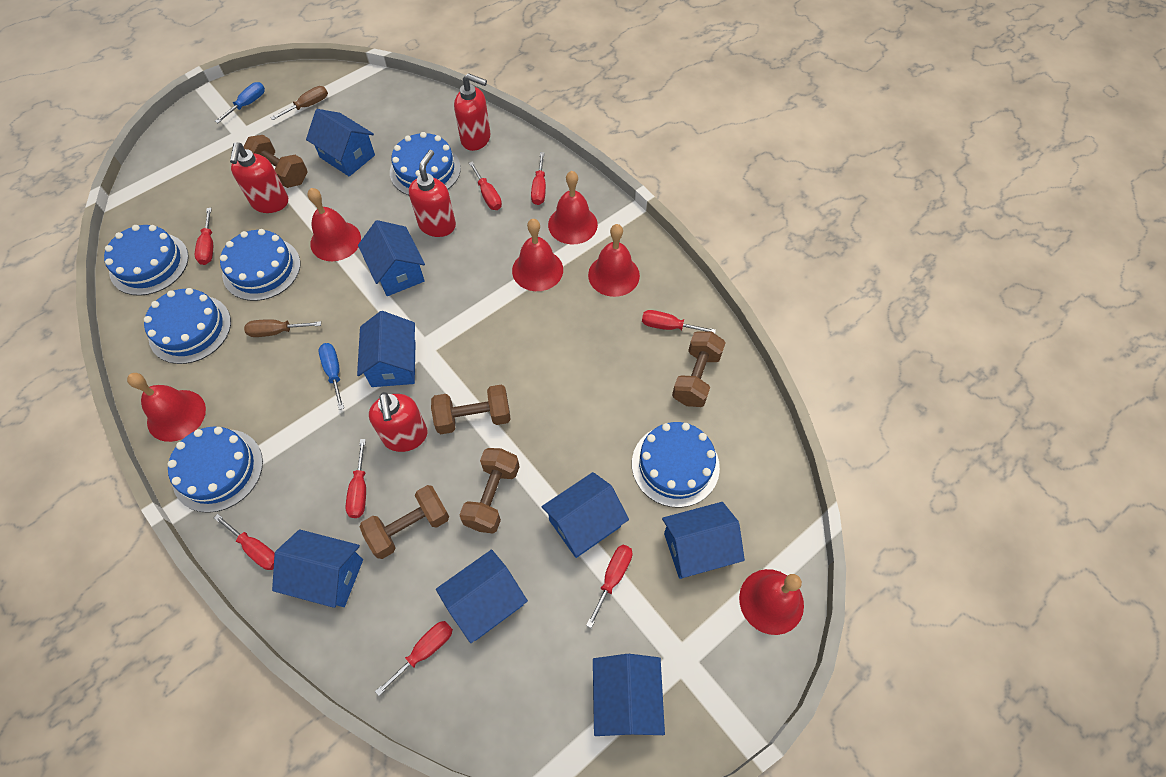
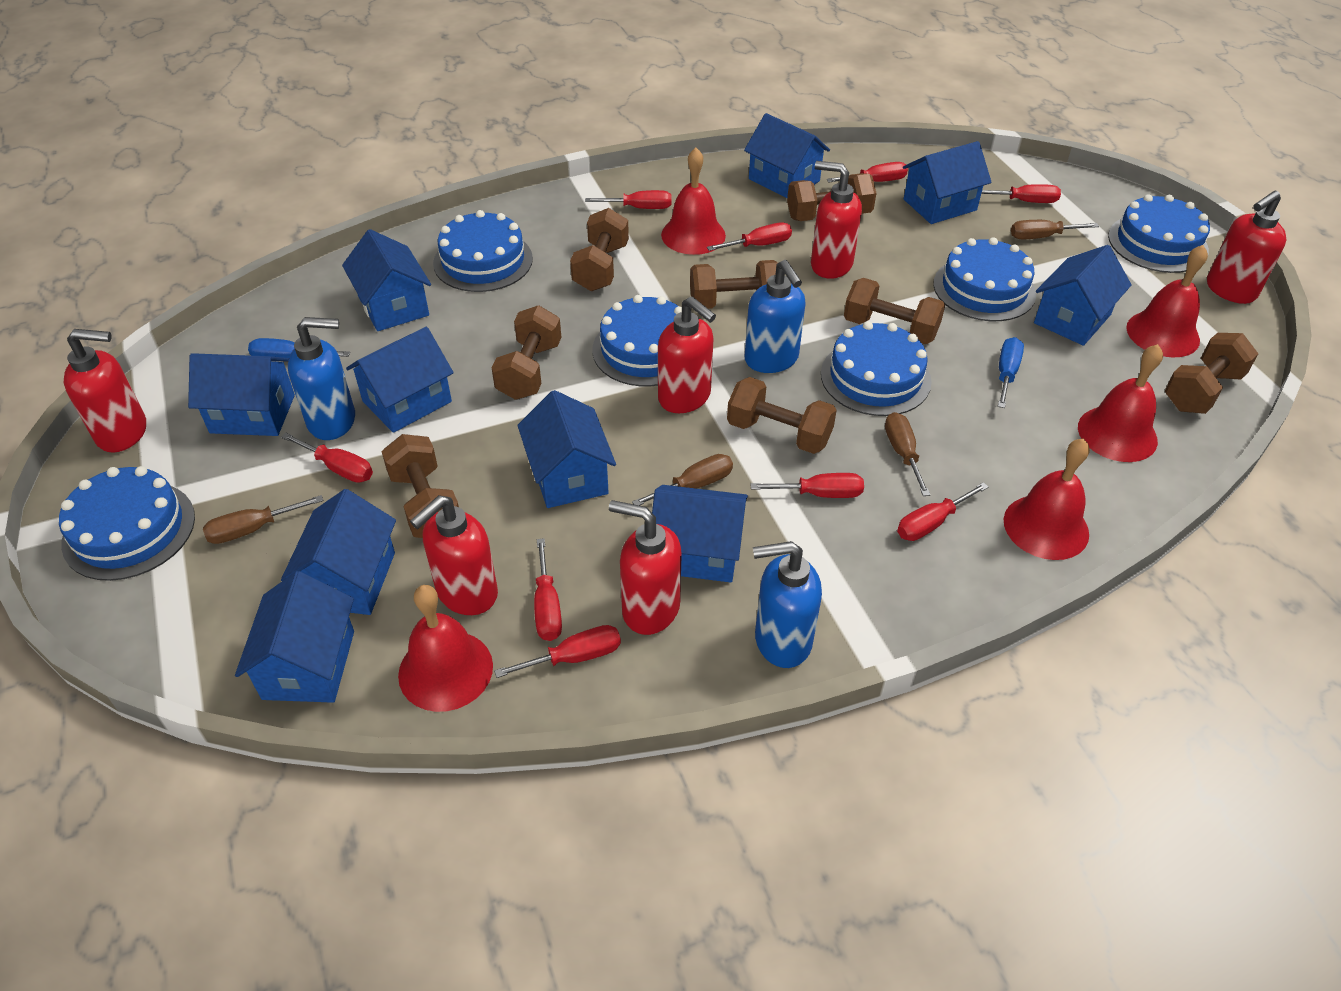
blue house: 8 -> 10
blue soap dispenser: 0 -> 3
brown dumbbell: 5 -> 8
brown screwdriver: 2 -> 4
red bell: 6 -> 5
red screwdriver: 8 -> 9
red soap dispenser: 4 -> 6

